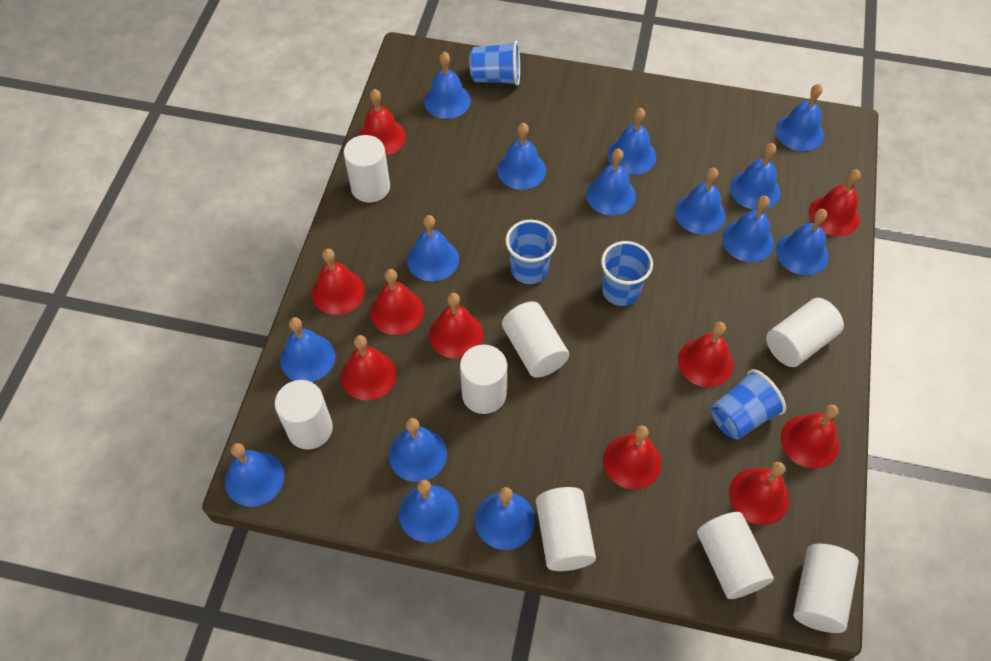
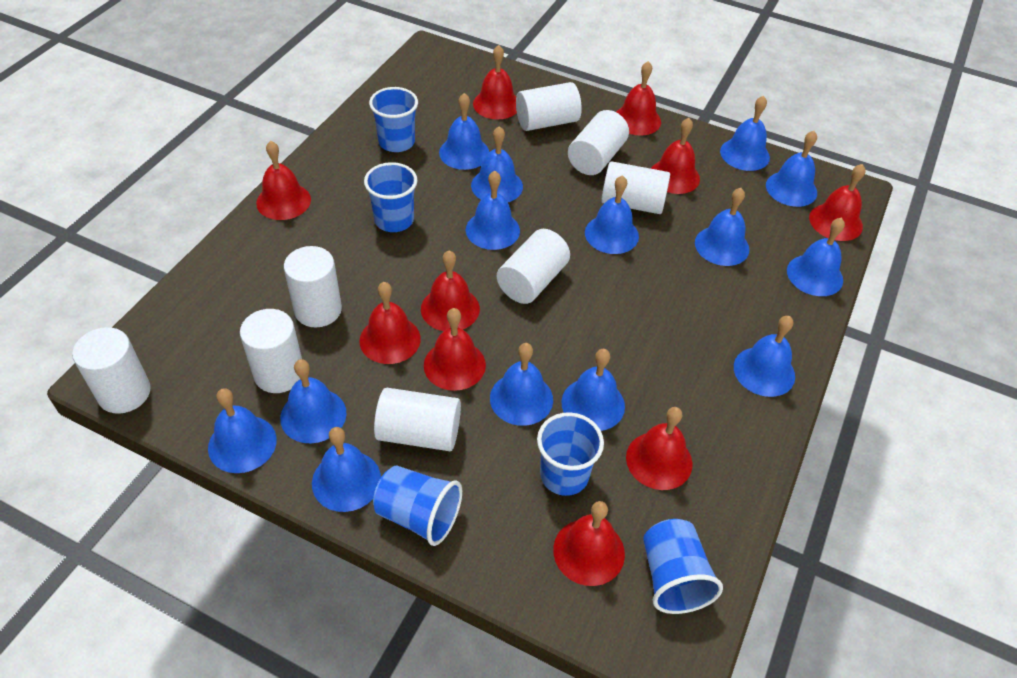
blue bell: 15 -> 14
blue cup: 4 -> 5

